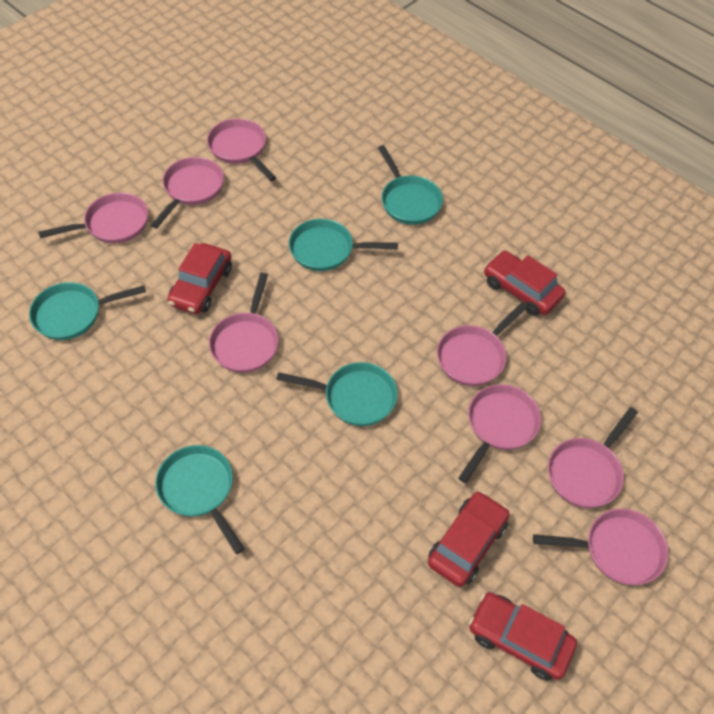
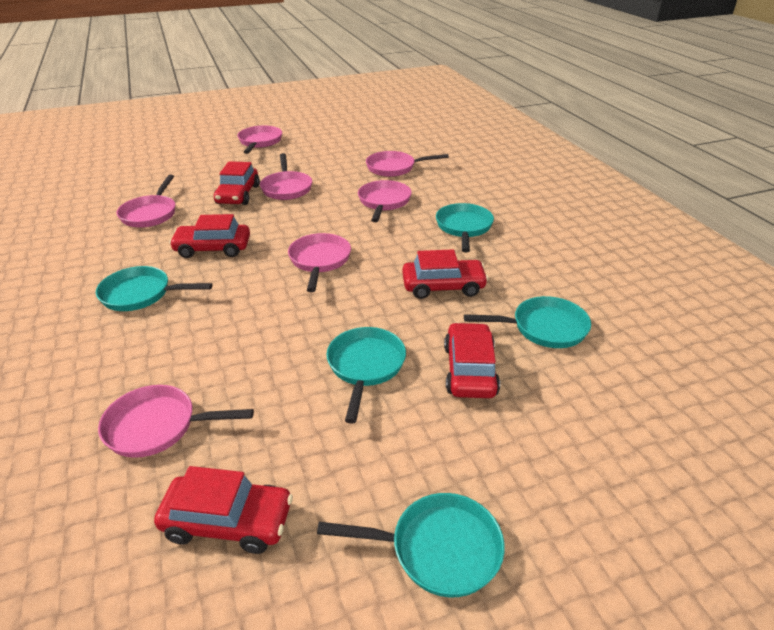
pink pan: 8 -> 7
red car: 4 -> 5

